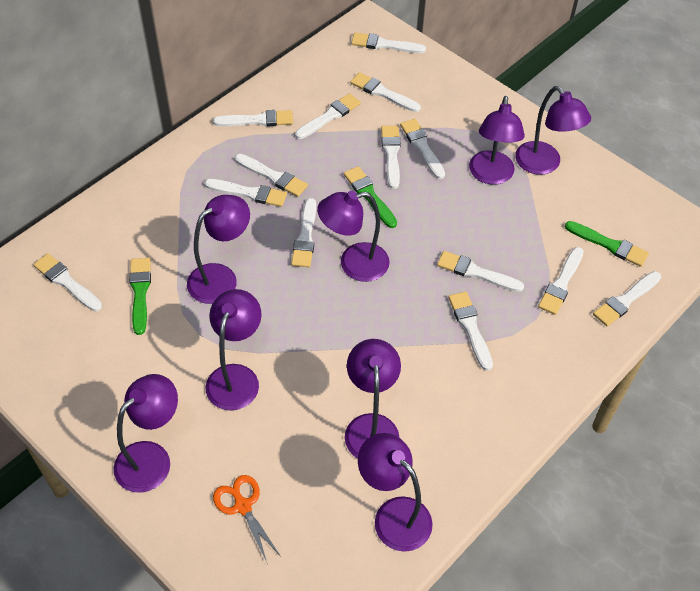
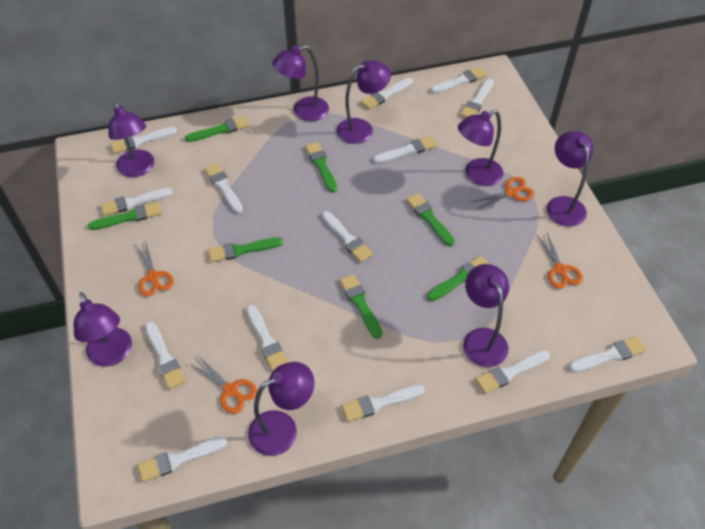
green brush: 3 -> 7
orange scissors: 1 -> 4

